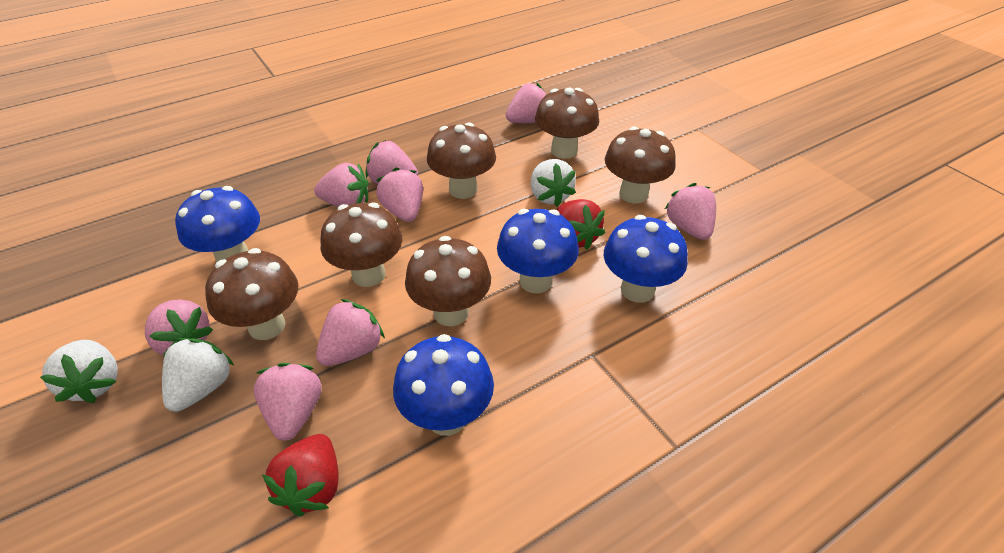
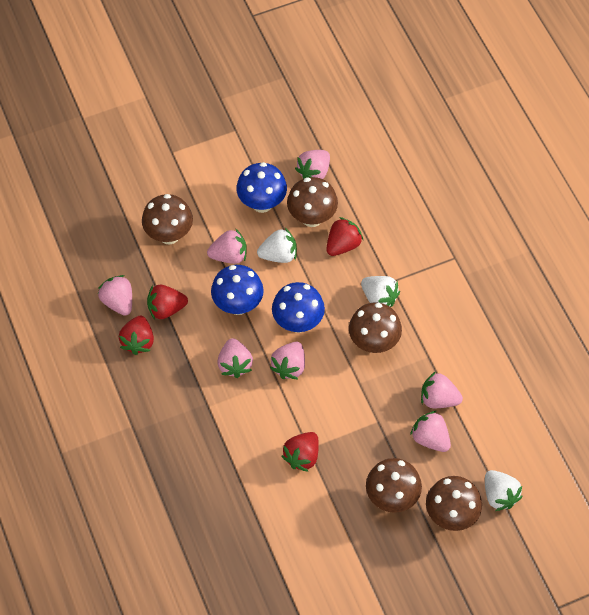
blue mushroom: 4 -> 3
brown mushroom: 6 -> 5
pink strawberry: 8 -> 7
red strawberry: 2 -> 4

